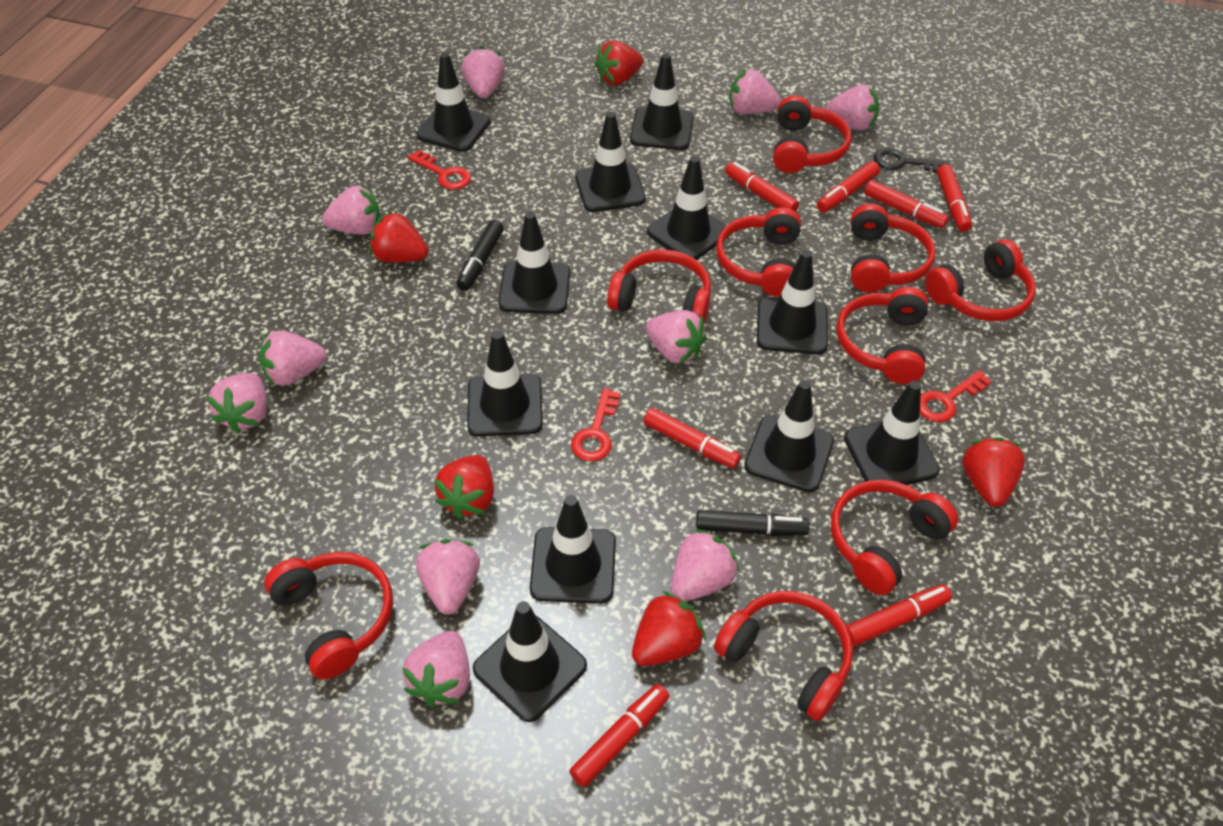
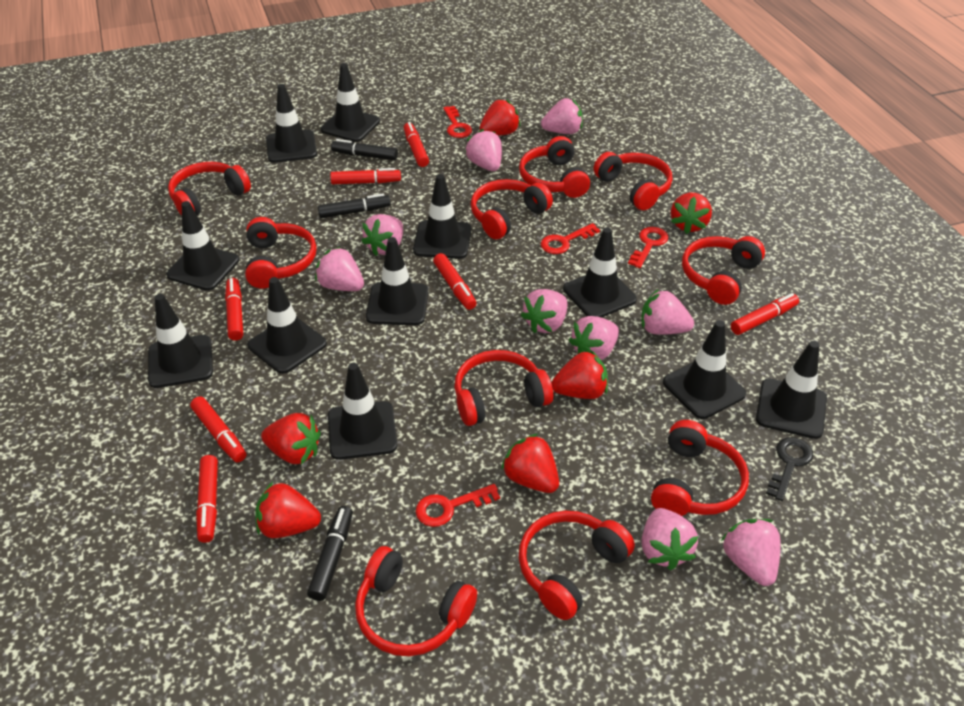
black marker: 2 -> 3
pink strawberry: 10 -> 9
red headphones: 9 -> 10
red key: 3 -> 4
red strawberry: 5 -> 6

